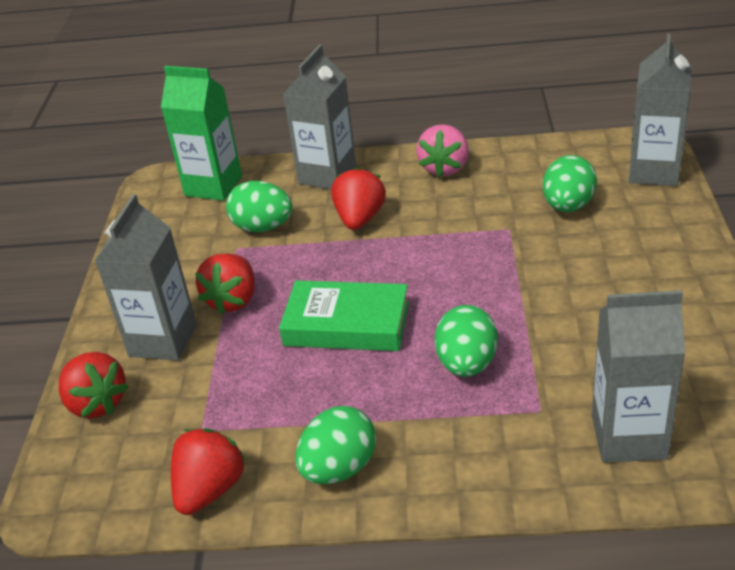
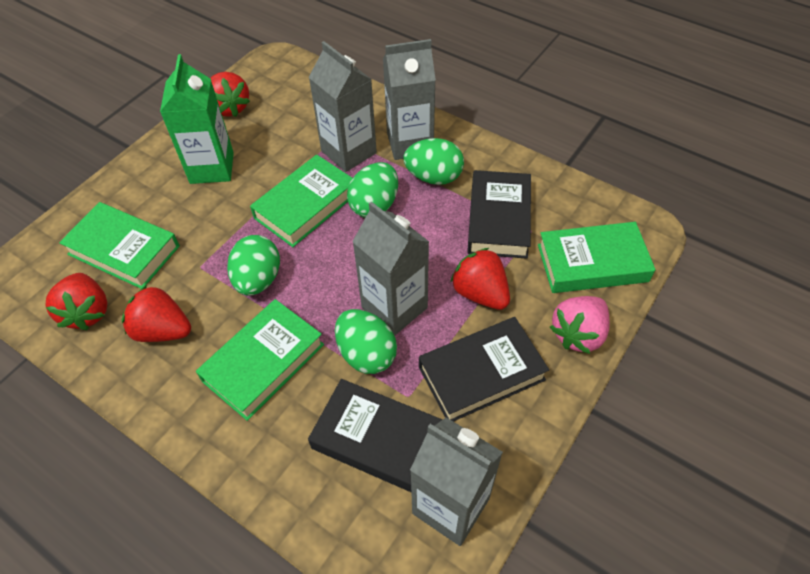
black book: 0 -> 3
green book: 1 -> 4

